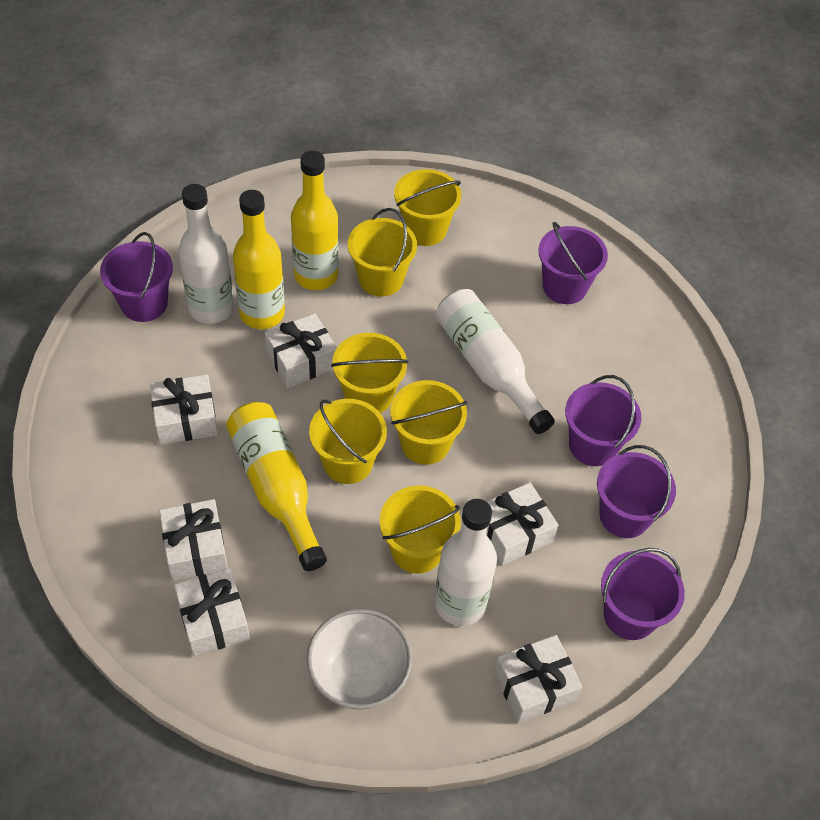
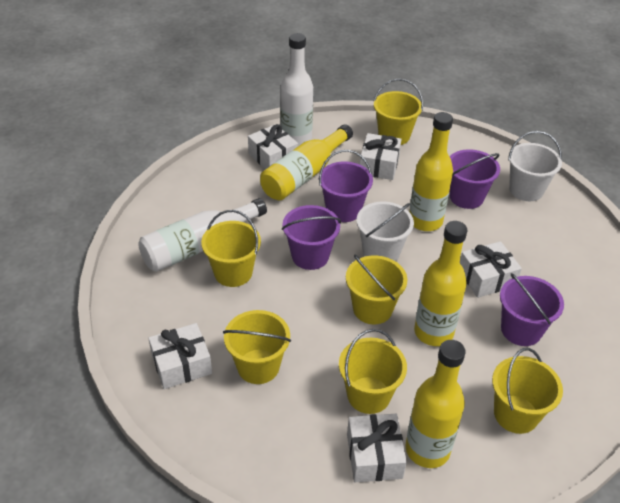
purple bucket: 5 -> 4
white bottle: 3 -> 2
white bowl: 1 -> 0
white bucket: 0 -> 2
white gift: 6 -> 5
yellow bottle: 3 -> 4

